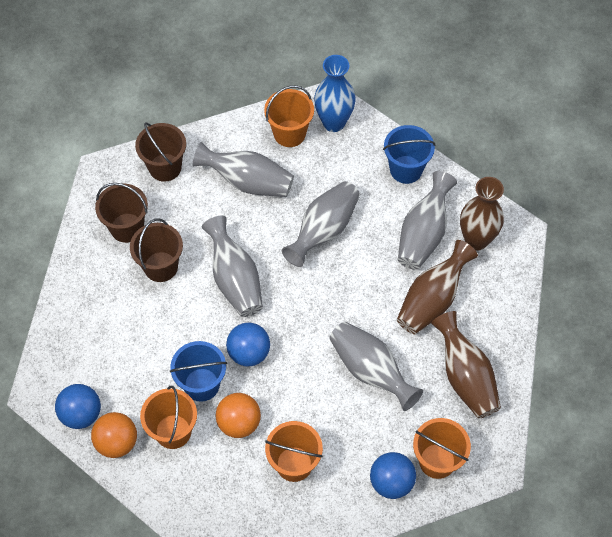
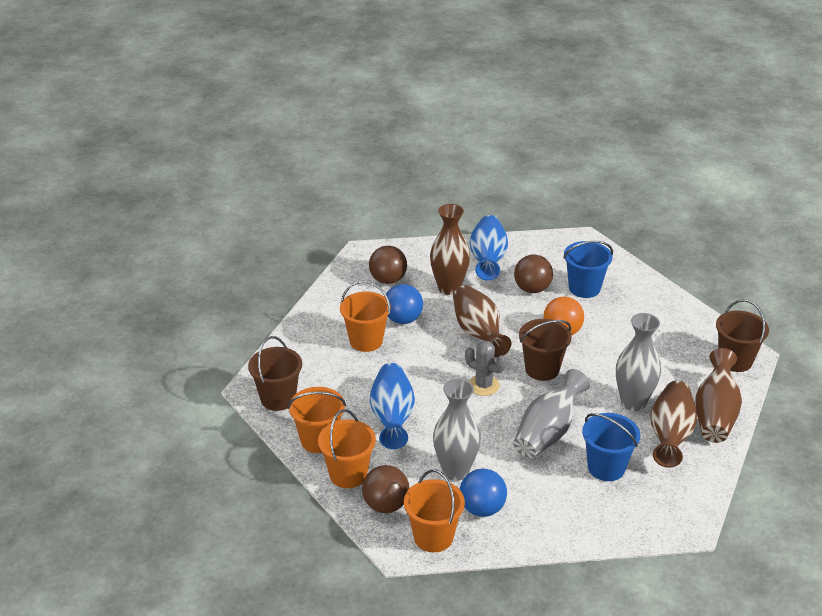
blue ball: 3 -> 2
blue vase: 1 -> 2
brown ball: 0 -> 3
brown vase: 3 -> 4
grey cactus: 0 -> 1
grey vase: 5 -> 3
orange ball: 2 -> 1

